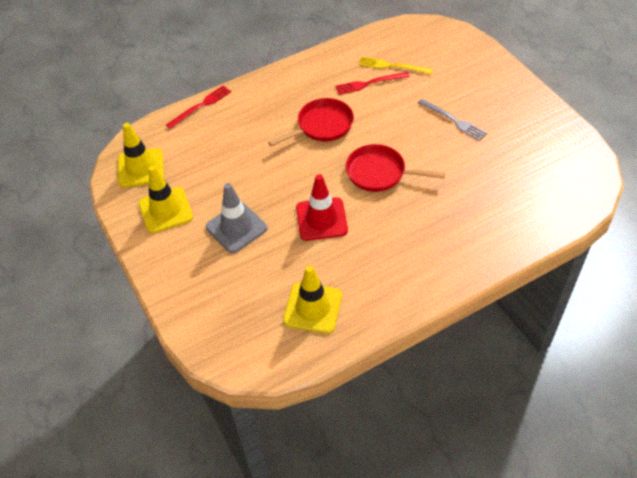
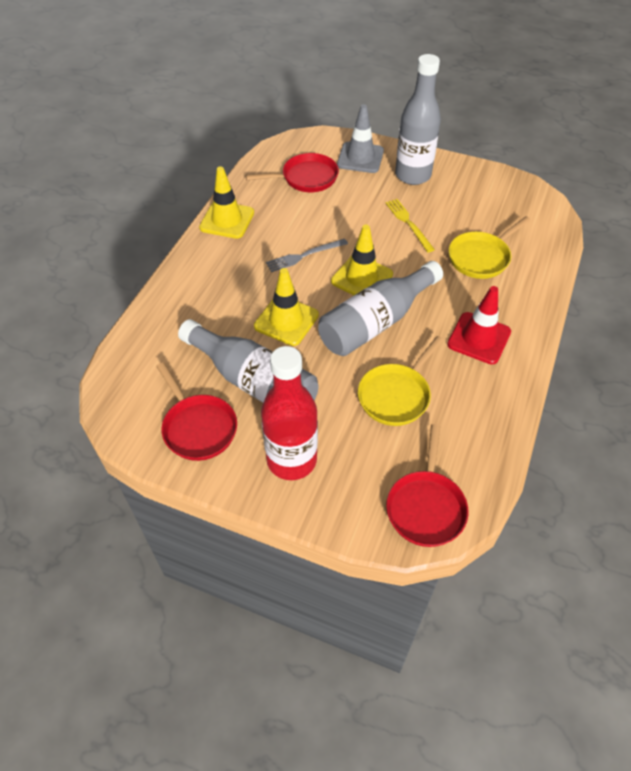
grey bottle: 0 -> 3
red bottle: 0 -> 1
red fork: 2 -> 0
red pan: 2 -> 3
yellow pan: 0 -> 2

